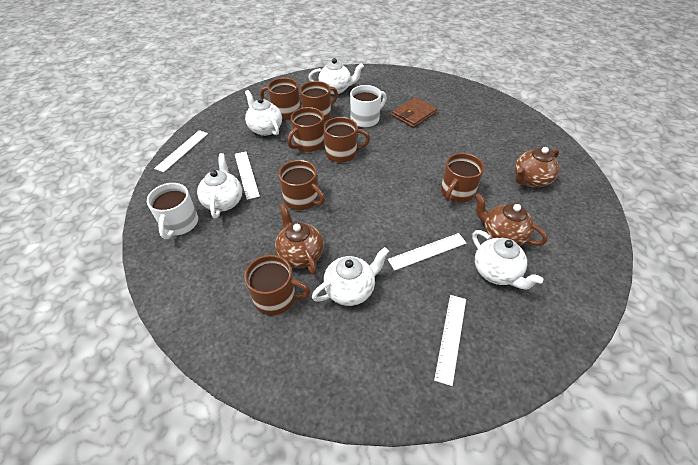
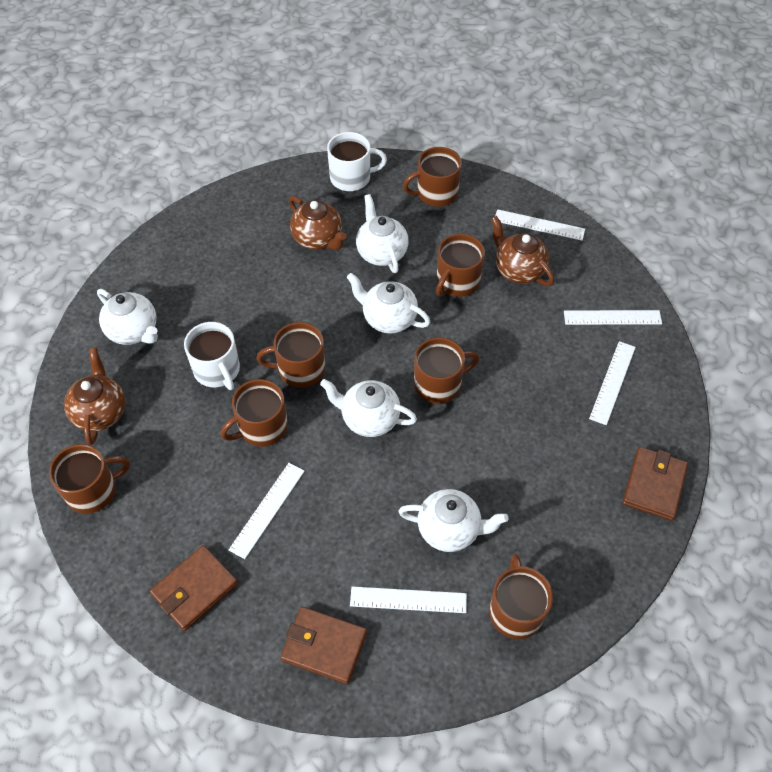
brown wallet: 1 -> 3
white ruler: 4 -> 5

